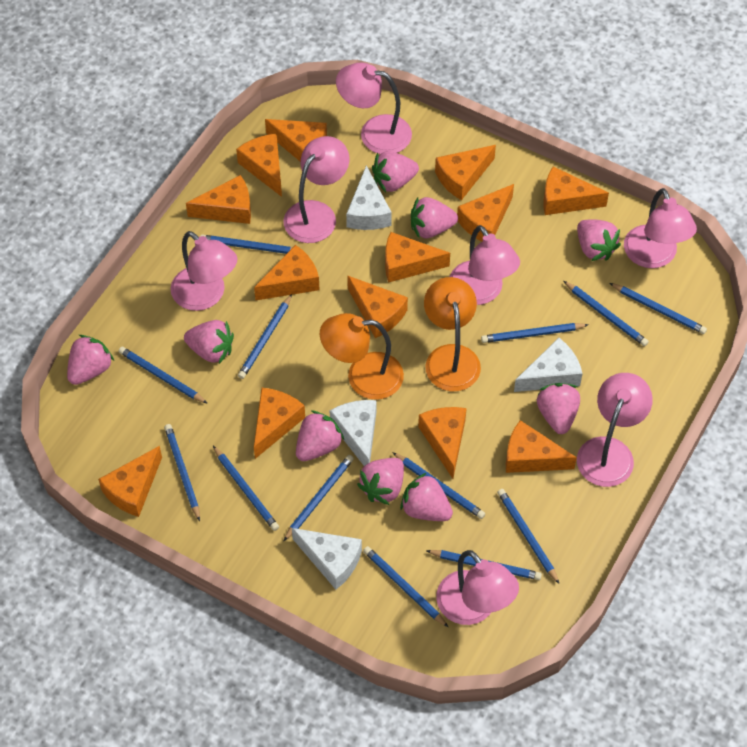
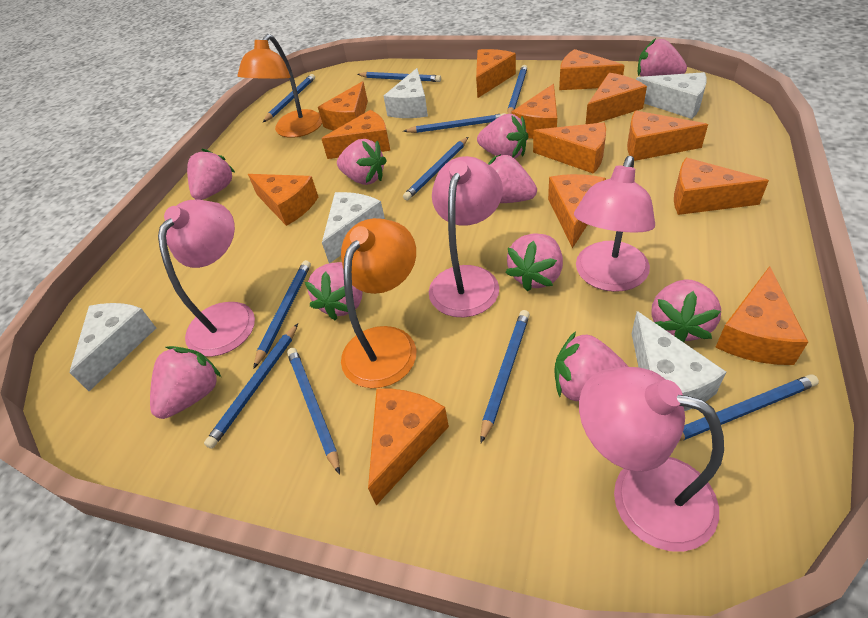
blue pencil: 13 -> 10
pink lamp: 7 -> 4
pink strawberry: 9 -> 10
white cheese: 4 -> 5

